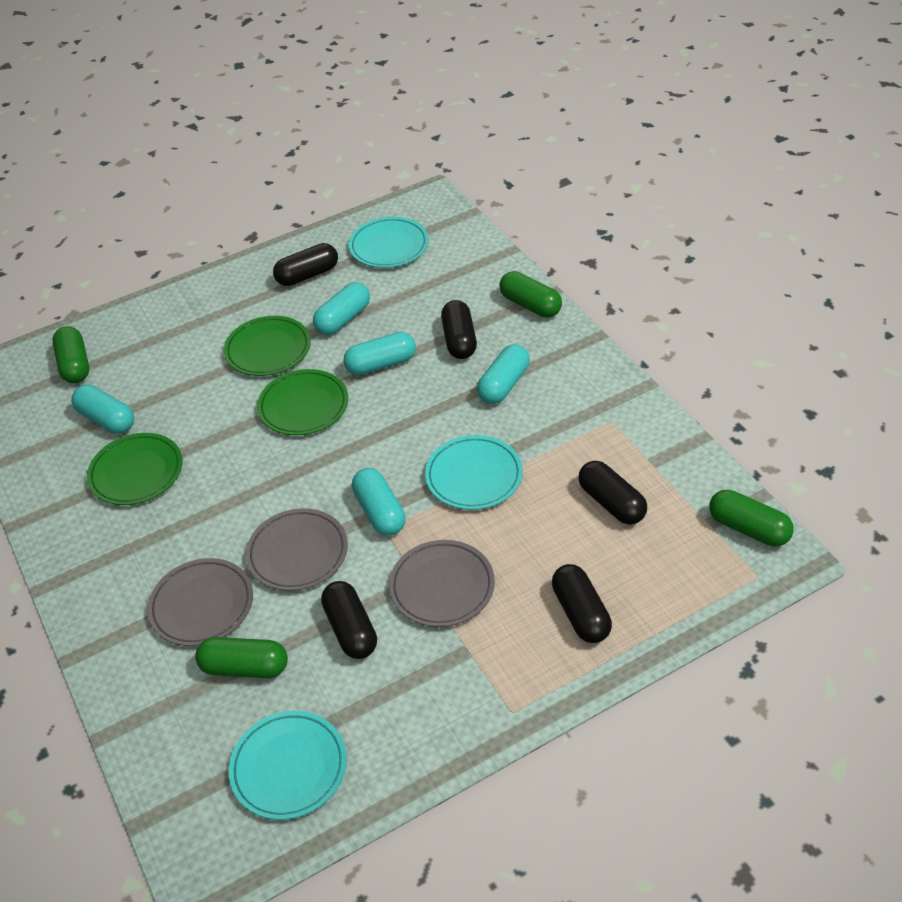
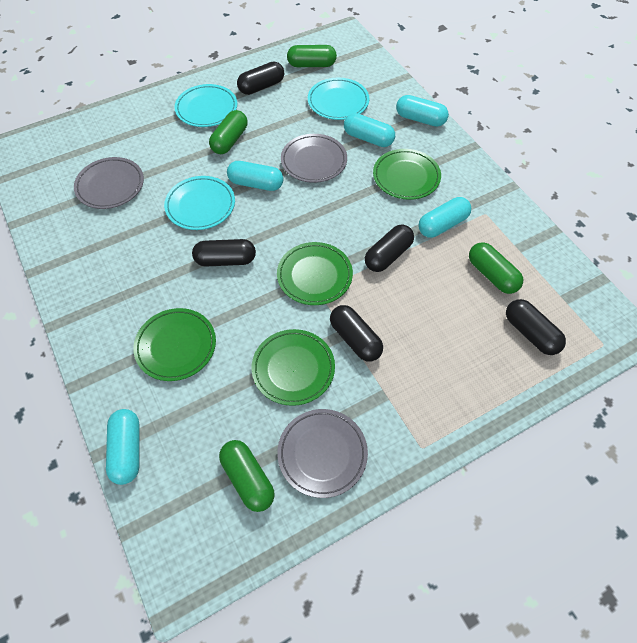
green plate: 3 -> 4

